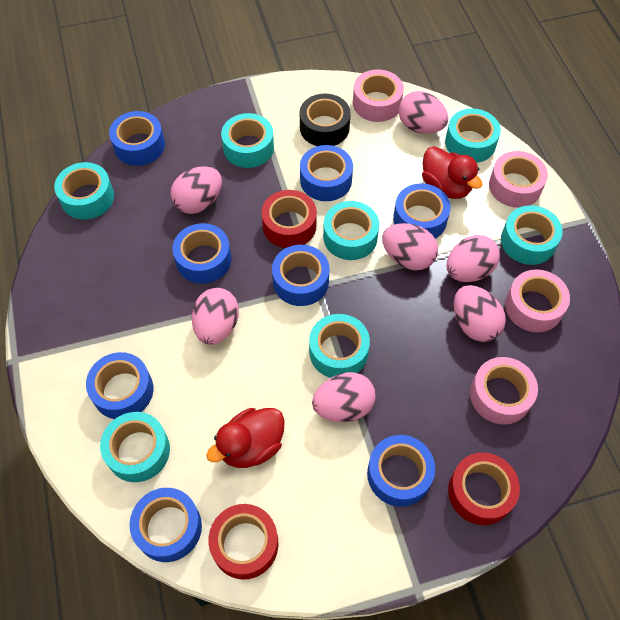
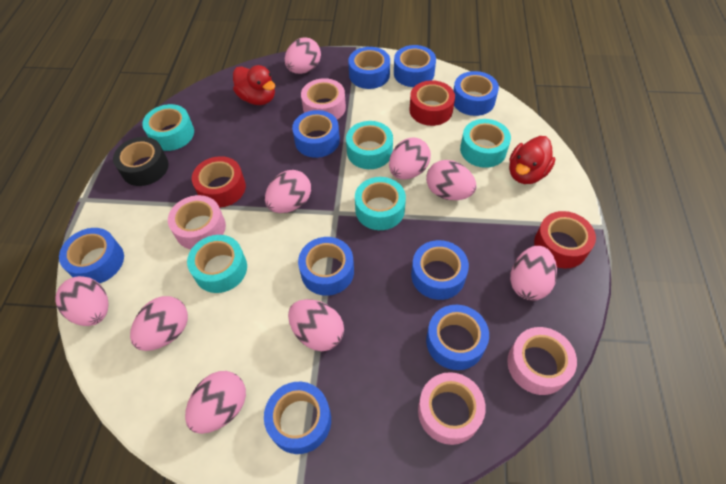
blue tape: 8 -> 9
pink egg: 7 -> 9
turquoise tape: 7 -> 5

